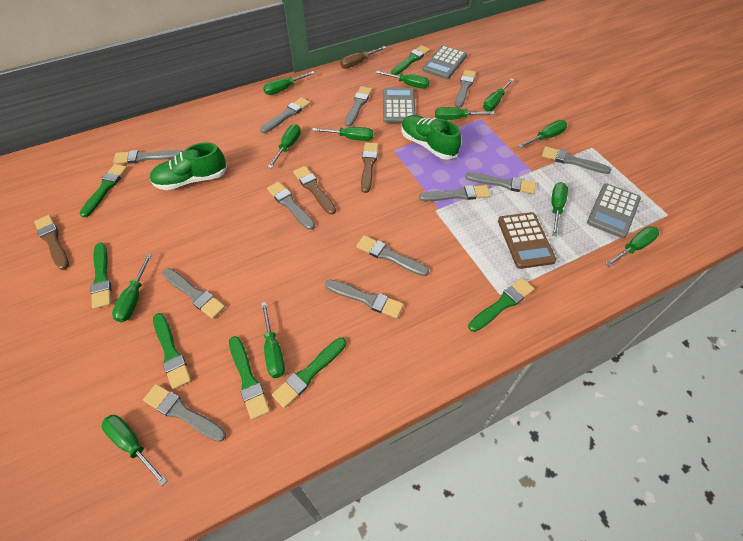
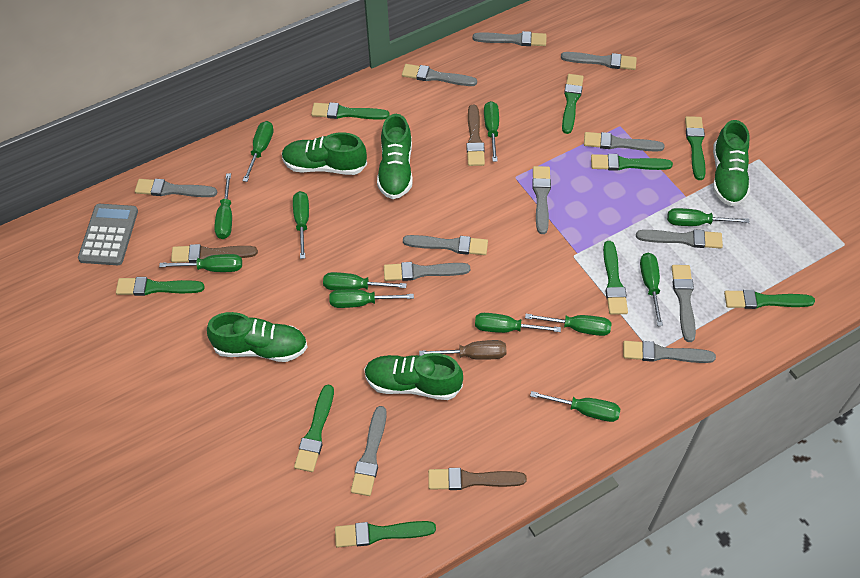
brown calculator: 1 -> 0
green brush: 7 -> 9
green shoe: 2 -> 5
grey calculator: 3 -> 1

